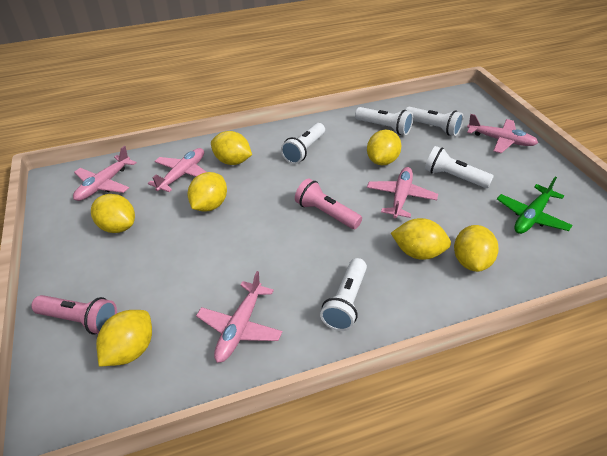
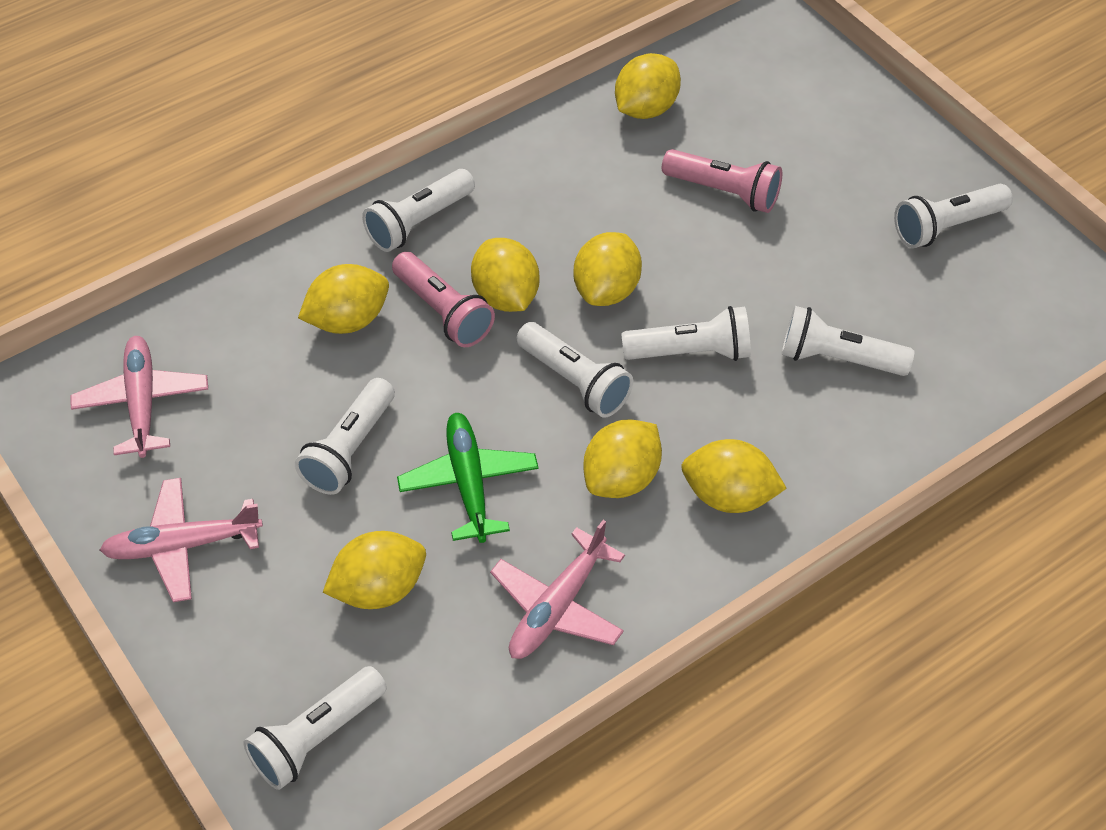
pink plane: 5 -> 3
white flashlight: 5 -> 7

